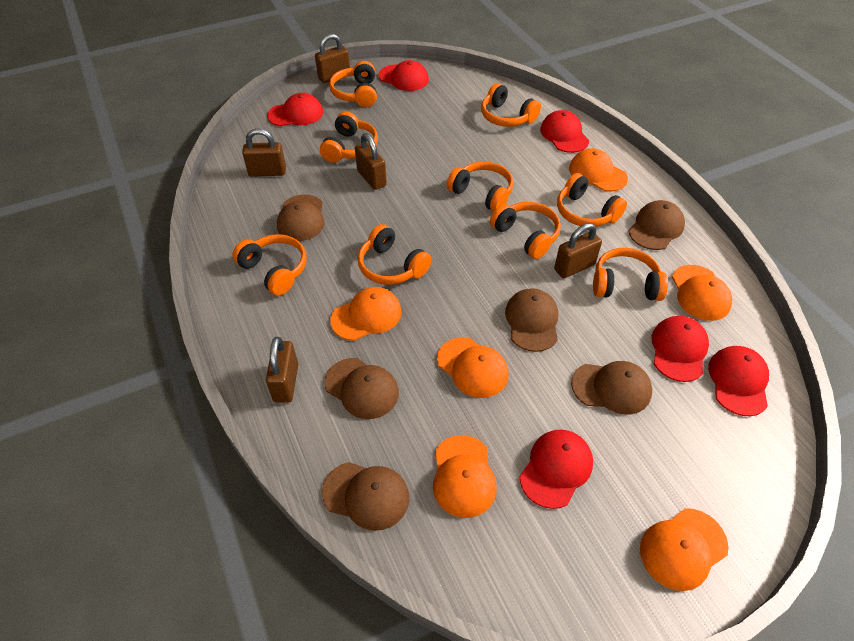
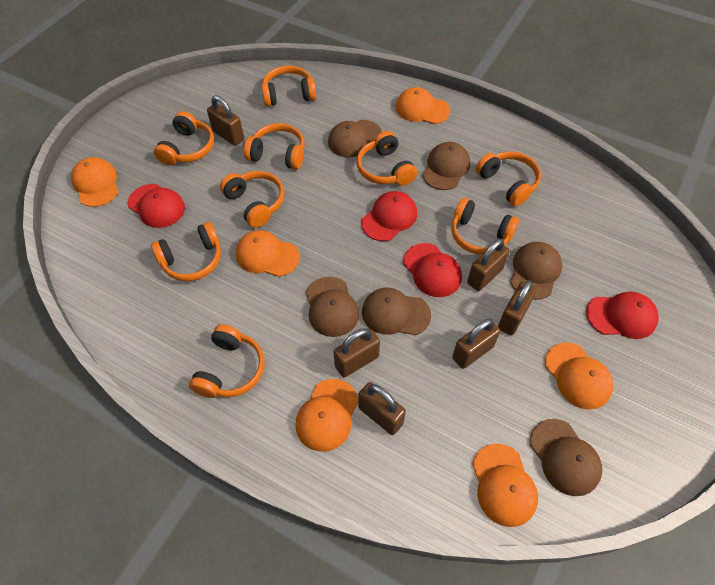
brown padlock: 5 -> 6
red cap: 6 -> 4

